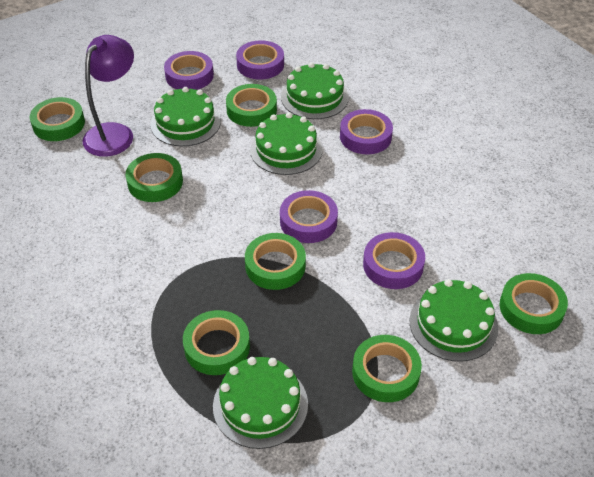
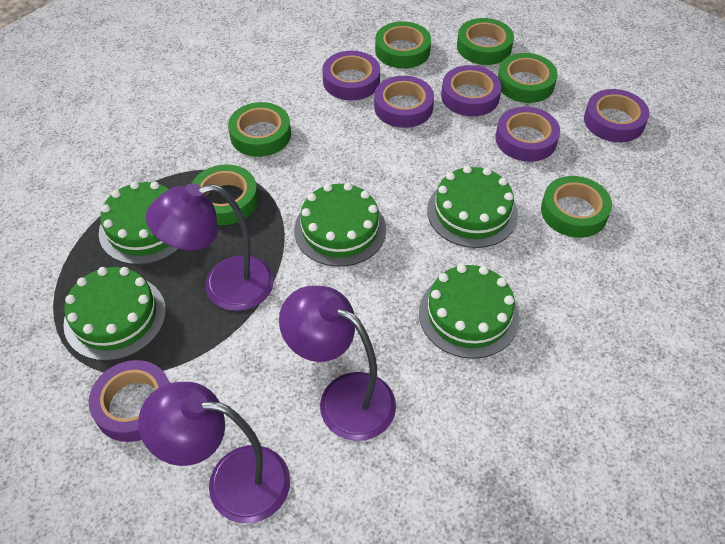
green tape: 7 -> 6
purple lamp: 1 -> 3
purple tape: 5 -> 6

